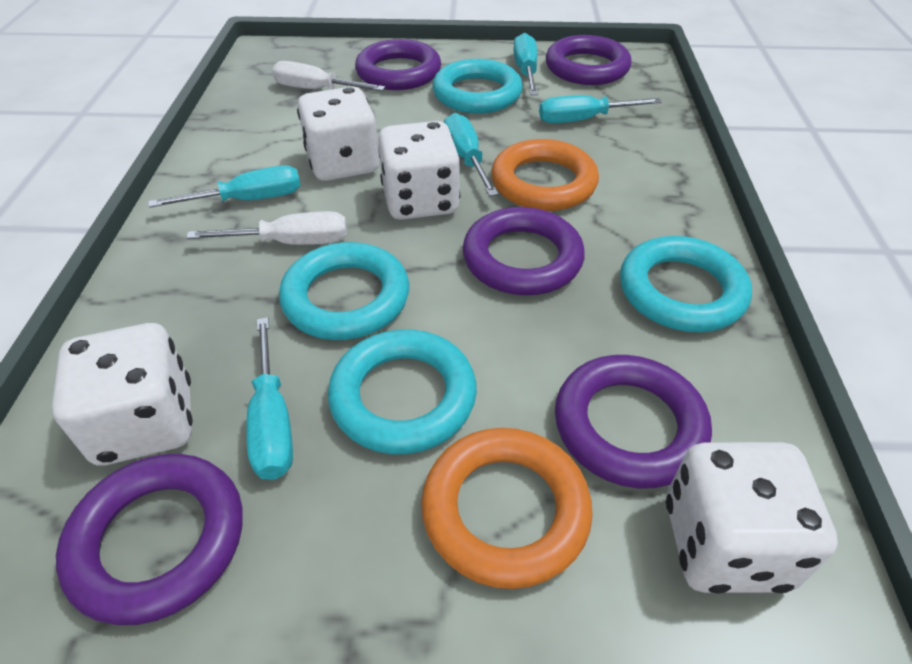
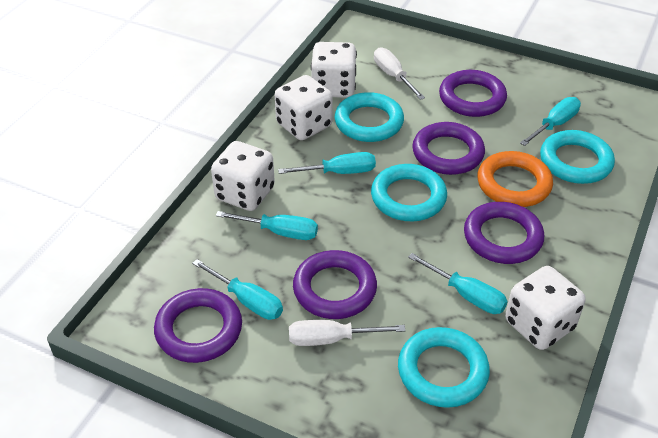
orange ring: 2 -> 1

